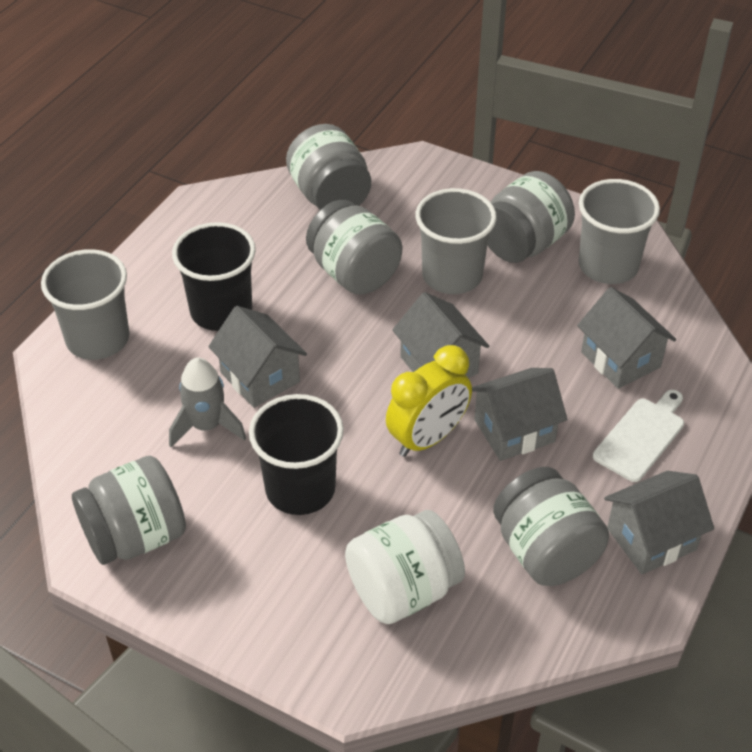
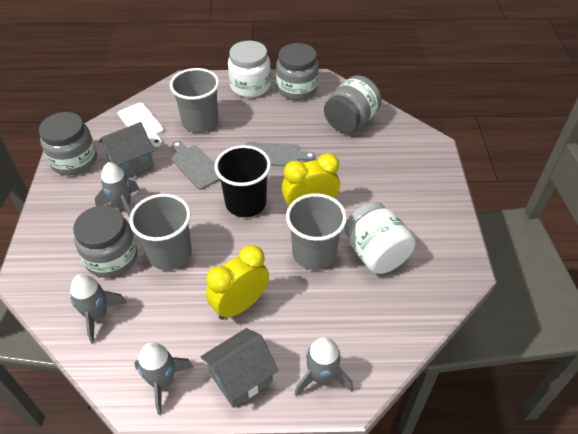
black cup: 2 -> 1
grey cutting board: 0 -> 2
grey house: 5 -> 2
grey jar: 5 -> 4
grey rocket: 1 -> 4
white jar: 1 -> 2
yellow clock: 1 -> 2

